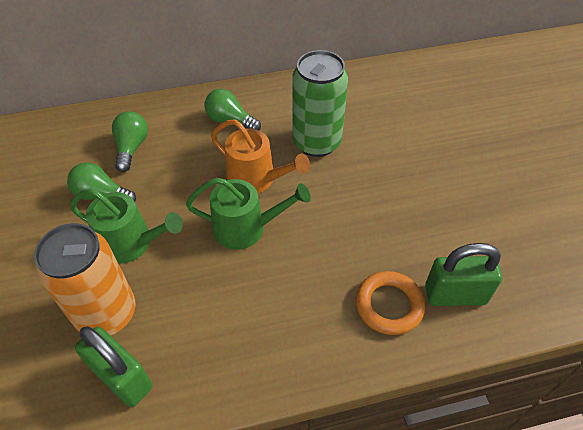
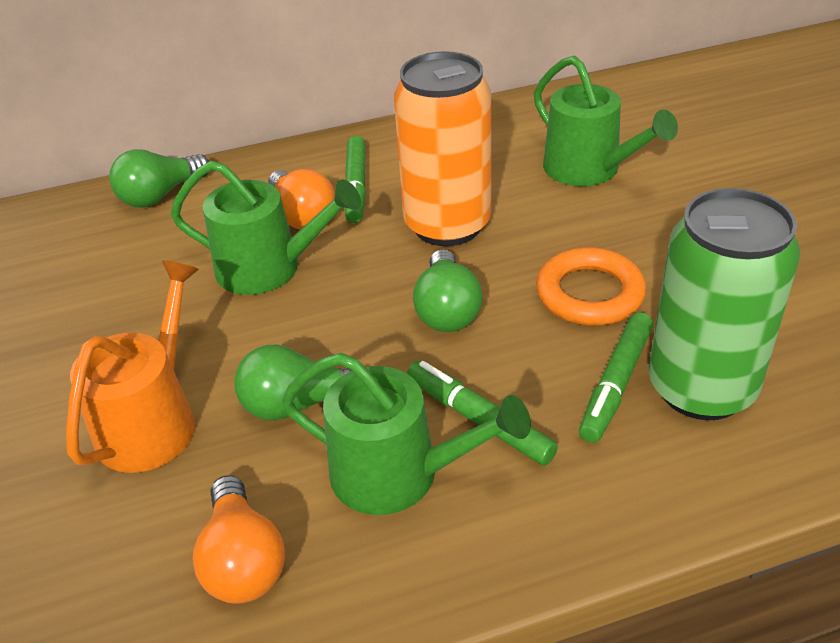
green marker: 0 -> 3
green padlock: 2 -> 0
green watering can: 2 -> 3
orange light bulb: 0 -> 2

